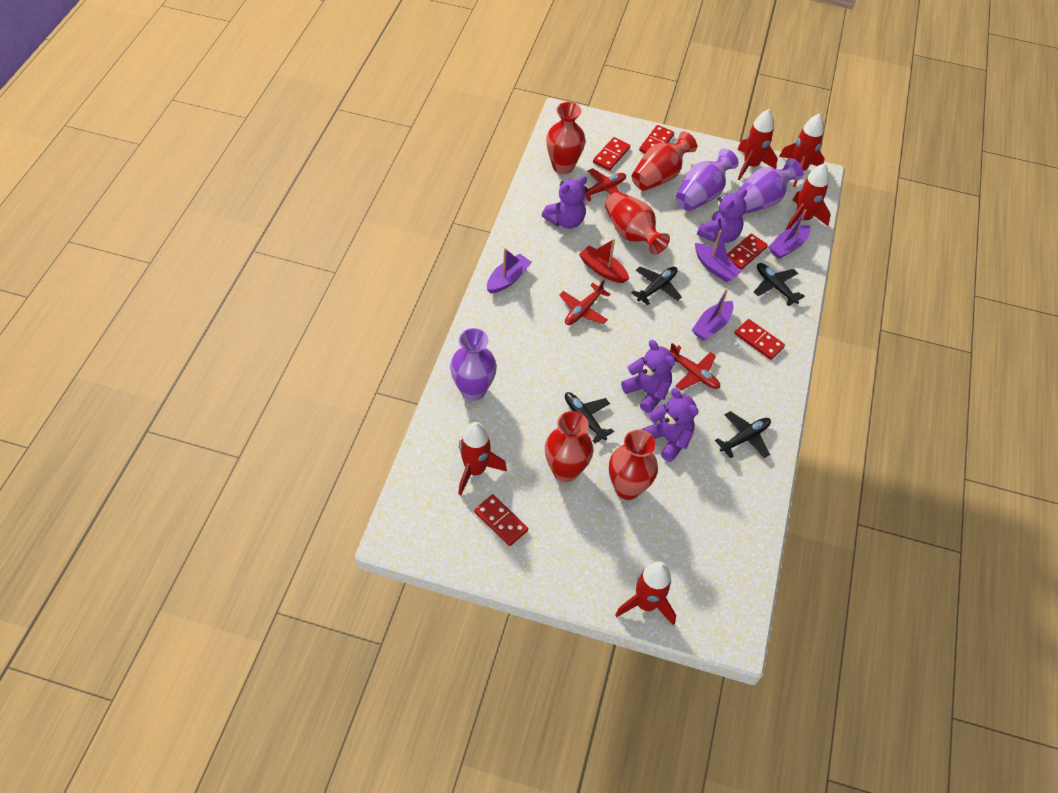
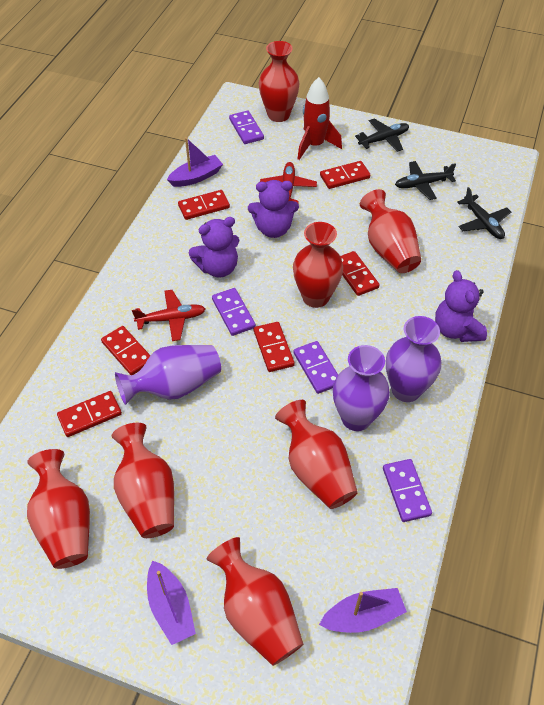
black plane: 4 -> 3
purple boat: 4 -> 3
purple domino: 0 -> 4
purple teddy bear: 4 -> 3
red boat: 1 -> 0
red domino: 5 -> 6
red plane: 3 -> 2
red rocket: 5 -> 1
red vase: 5 -> 7

